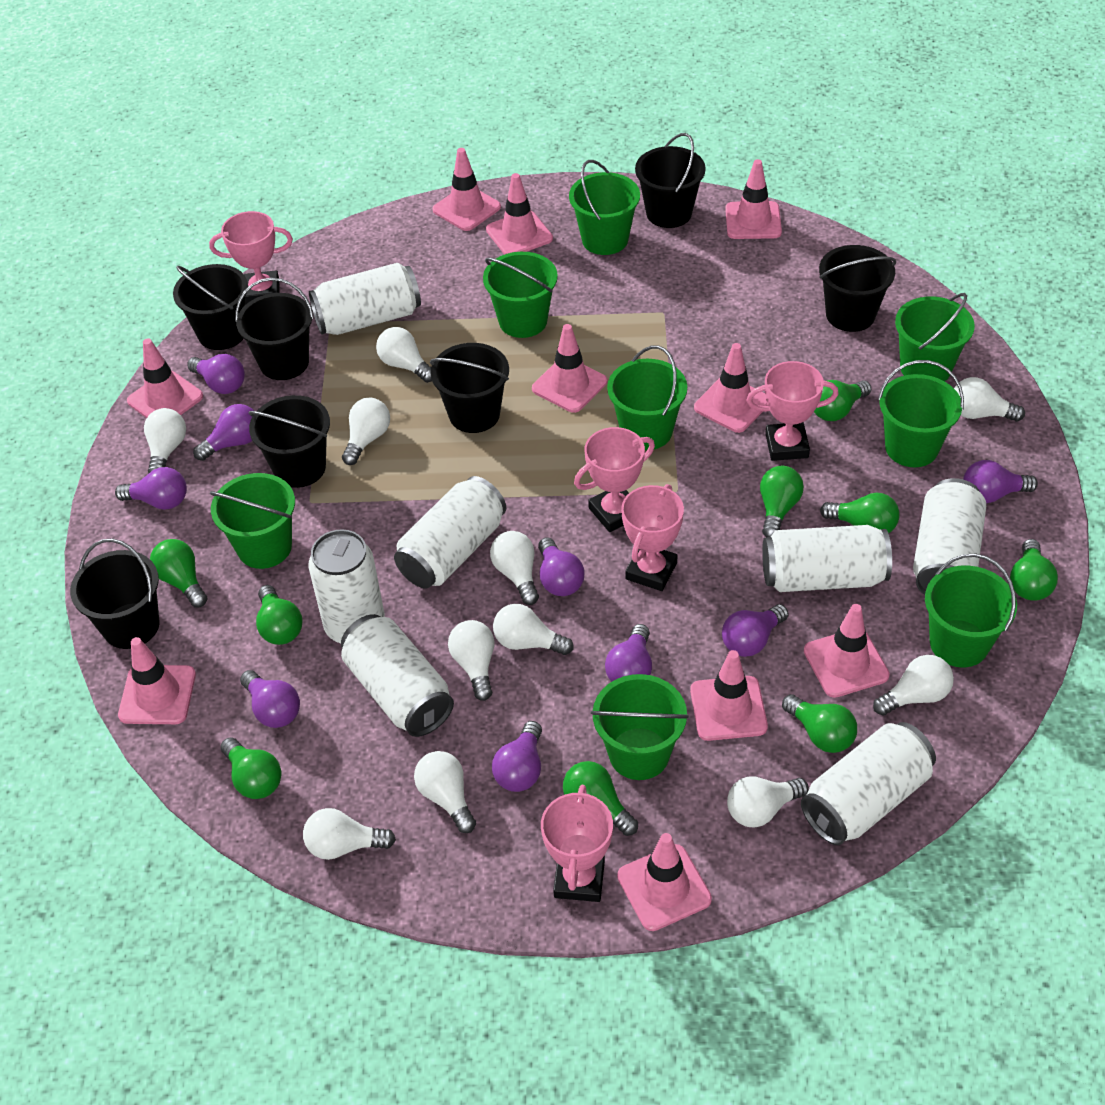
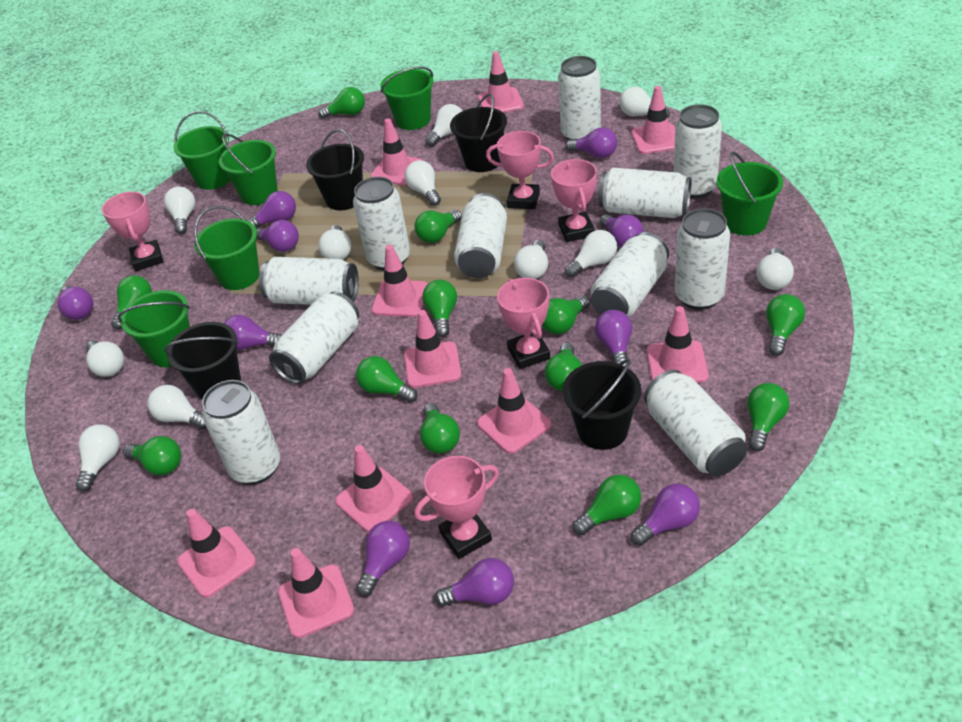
black bucket: 7 -> 4
green bucket: 8 -> 6
green light bulb: 9 -> 12
purple light bulb: 9 -> 10
white can: 7 -> 11

